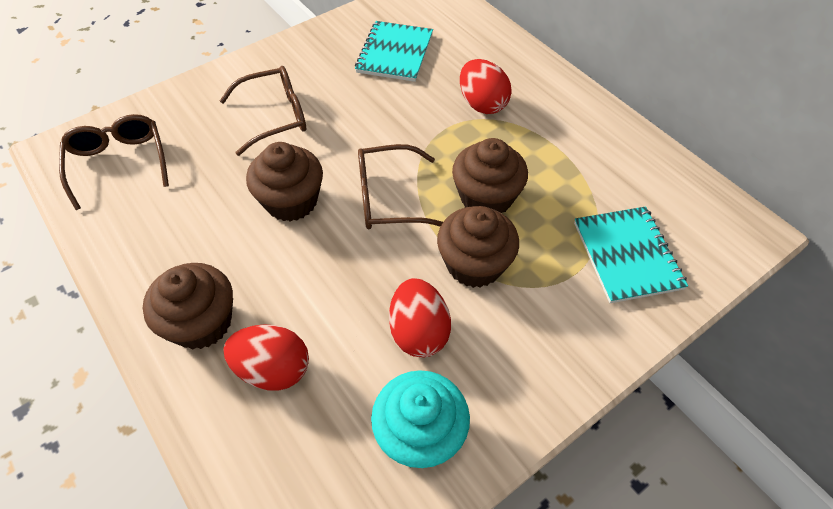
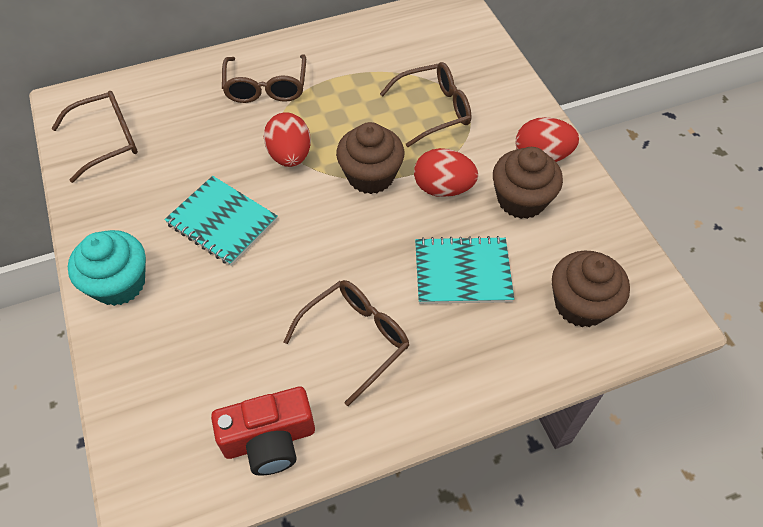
brown cupcake: 4 -> 3
brown glasses: 3 -> 4
red camera: 0 -> 1

